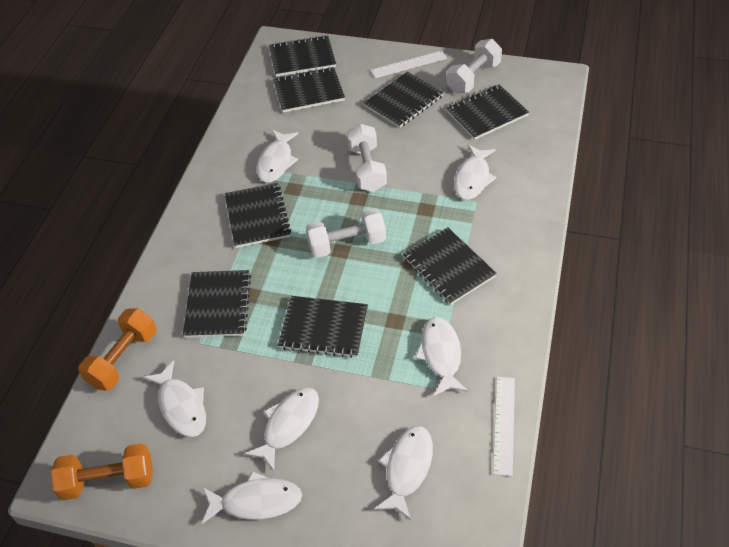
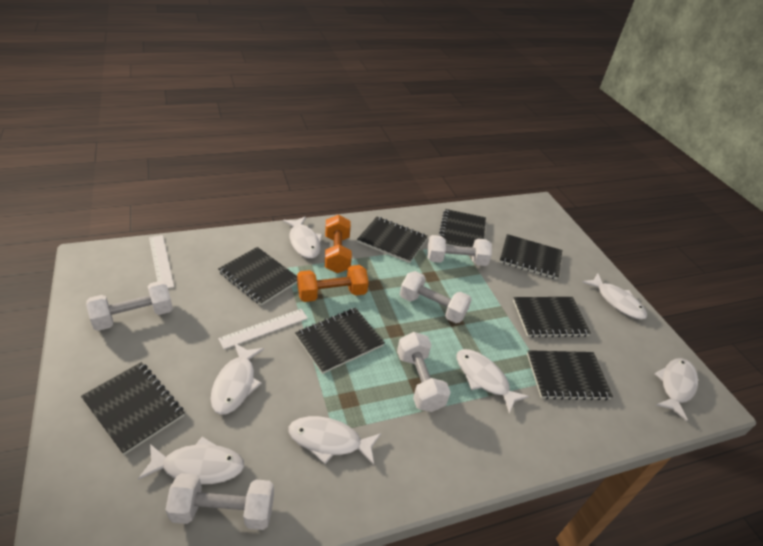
white dumbbell: 3 -> 5

